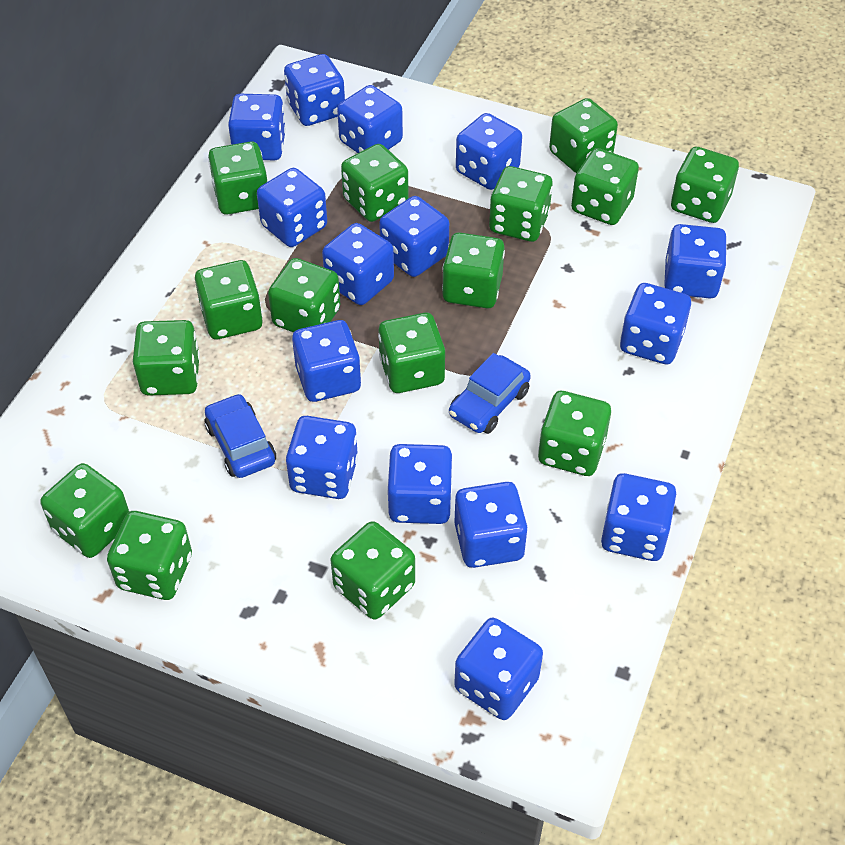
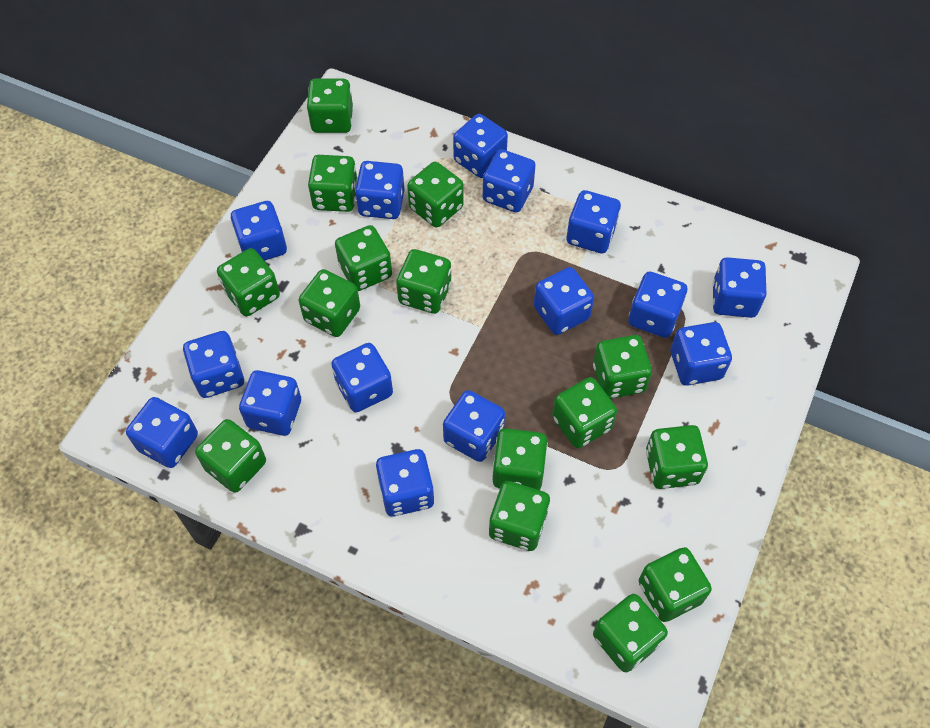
blue car: 2 -> 0

